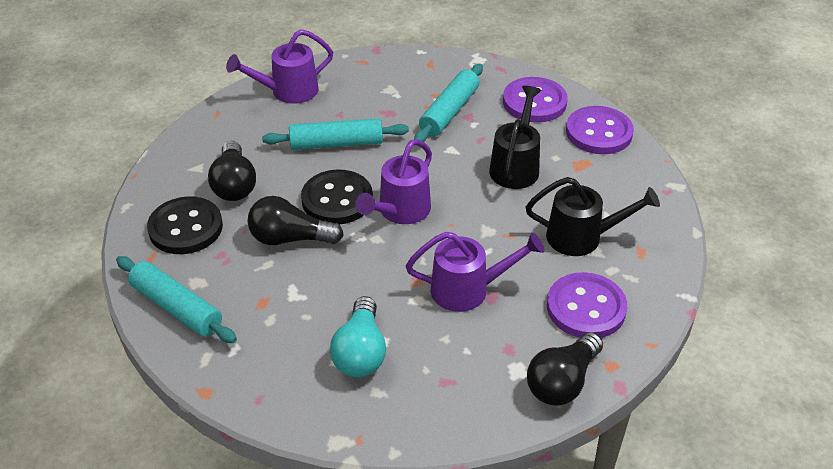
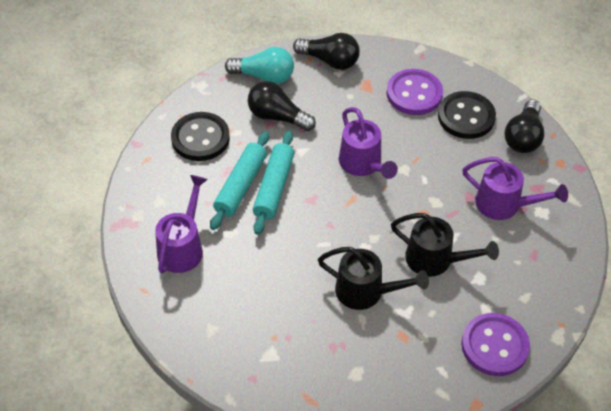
purple button: 3 -> 2
turquoise rolling pin: 3 -> 2

